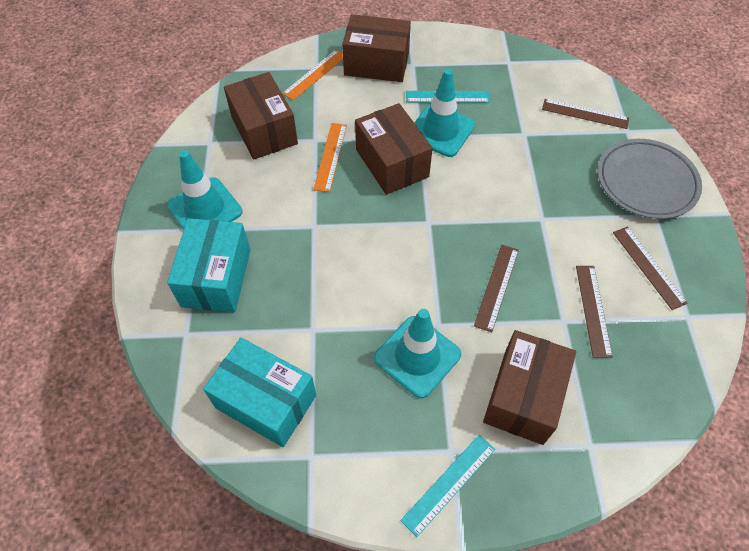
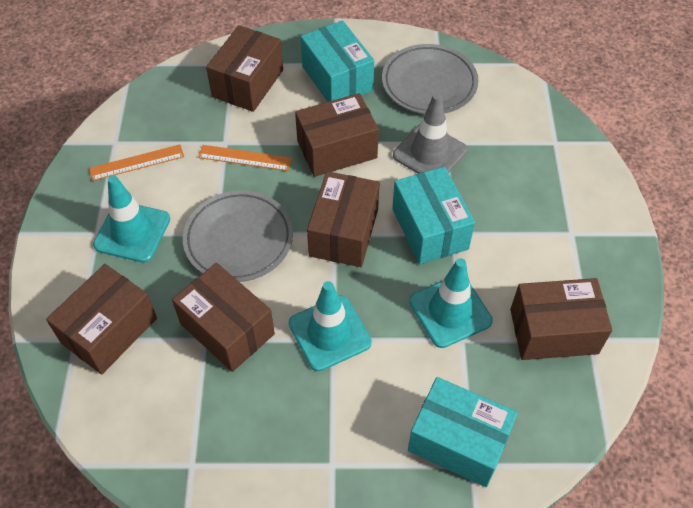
brown box: 4 -> 6
brown ruler: 4 -> 0
grey plate: 1 -> 2
grey traffic cone: 0 -> 1
turquoise box: 2 -> 3
turquoise ruler: 2 -> 0

